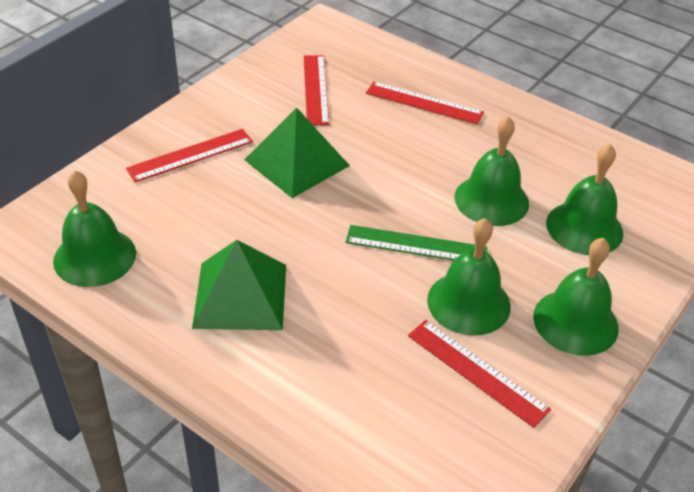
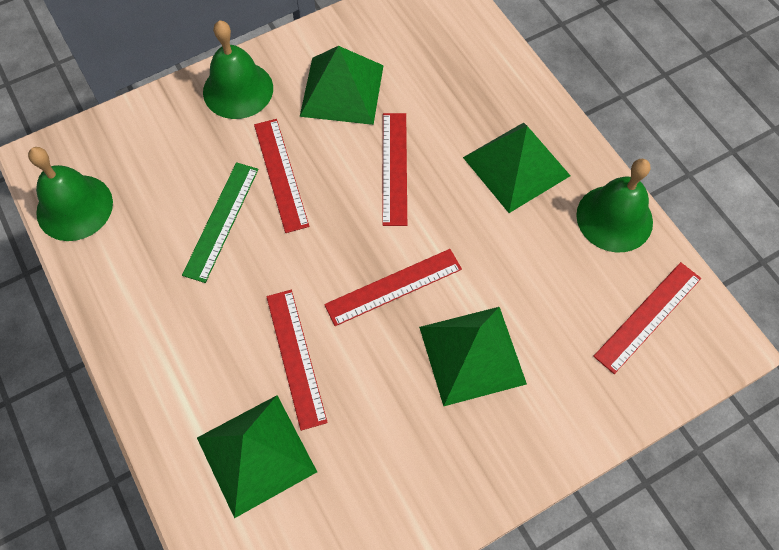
green bell: 5 -> 3
green pyramid: 2 -> 4
red ruler: 4 -> 5

